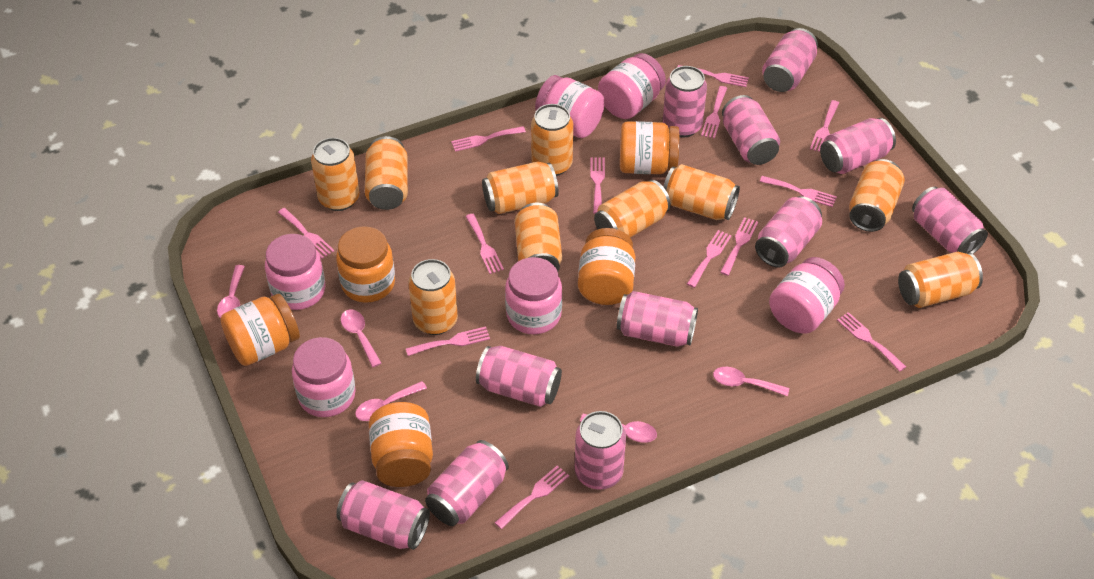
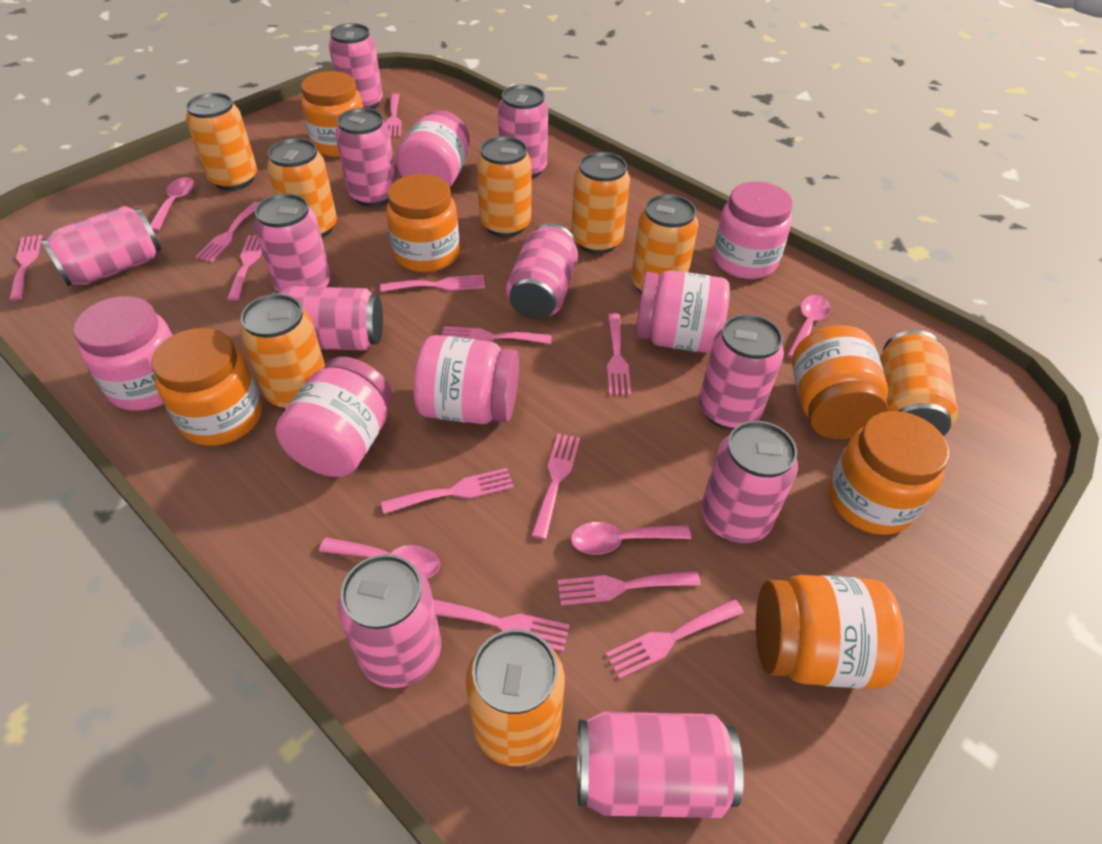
orange can: 10 -> 8
orange jar: 5 -> 6
pink fork: 13 -> 12
pink spoon: 5 -> 4

